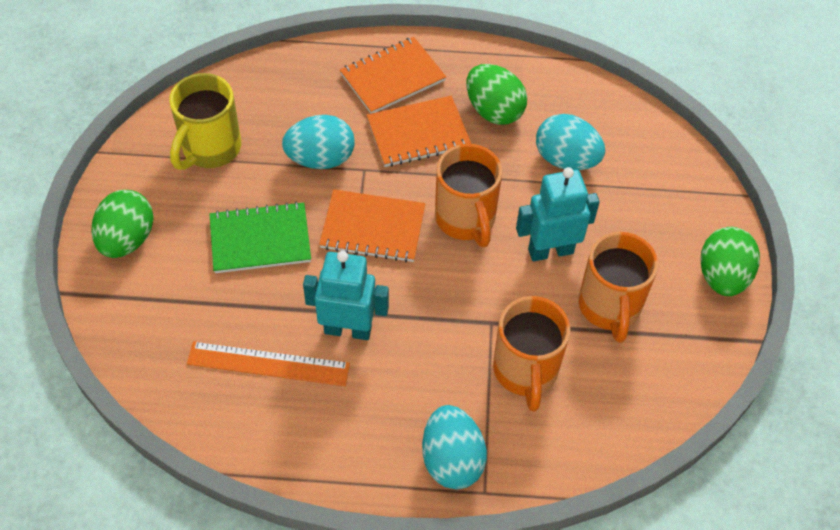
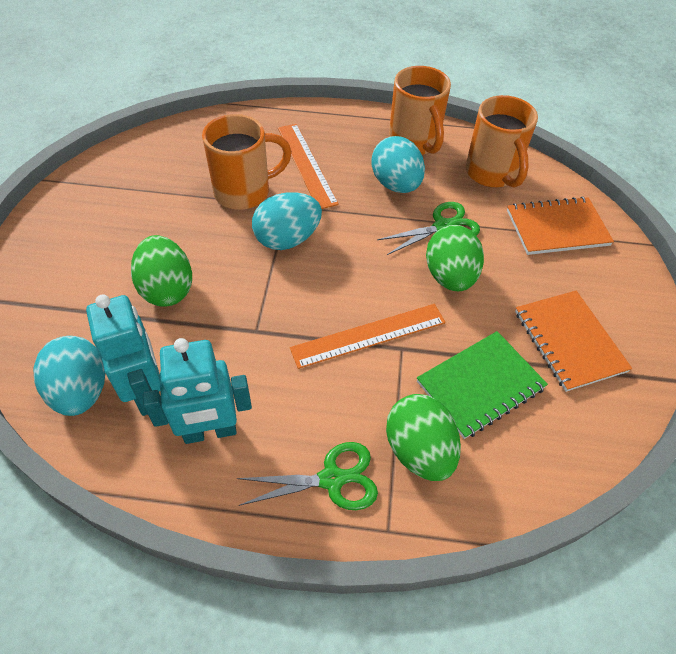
green scissors: 0 -> 2
orange notebook: 3 -> 2
orange ruler: 1 -> 2
yellow mug: 1 -> 0

